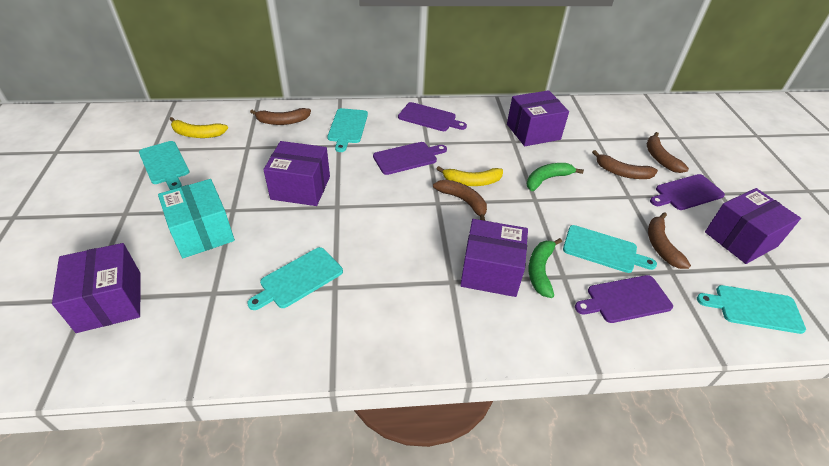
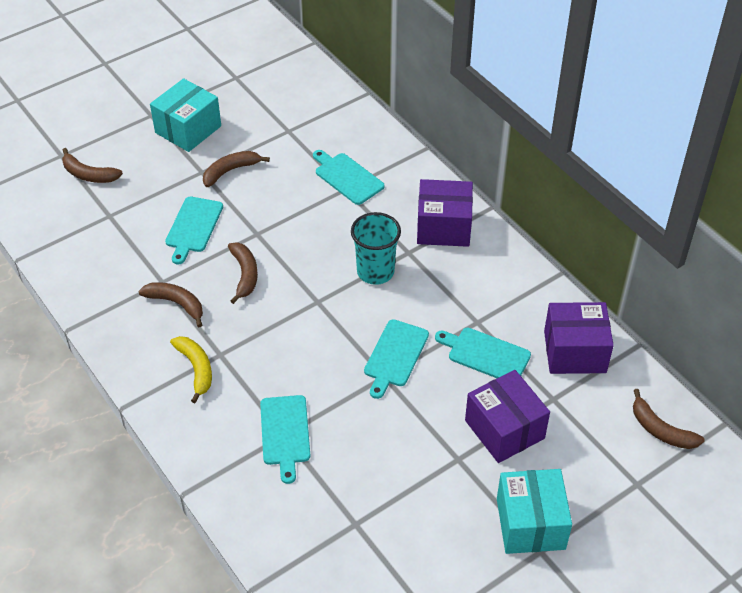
green banana: 2 -> 0
purple box: 5 -> 3
purple cutting board: 4 -> 0
turquoise box: 1 -> 2
turquoise cup: 0 -> 1
yellow banana: 2 -> 1

